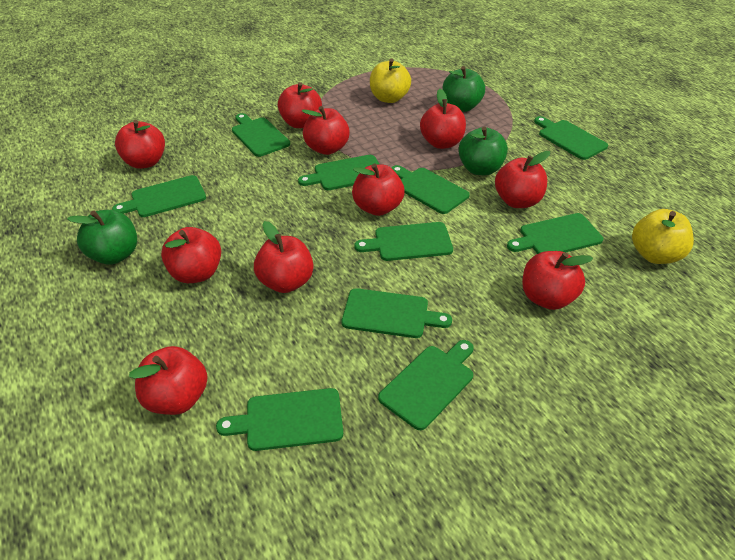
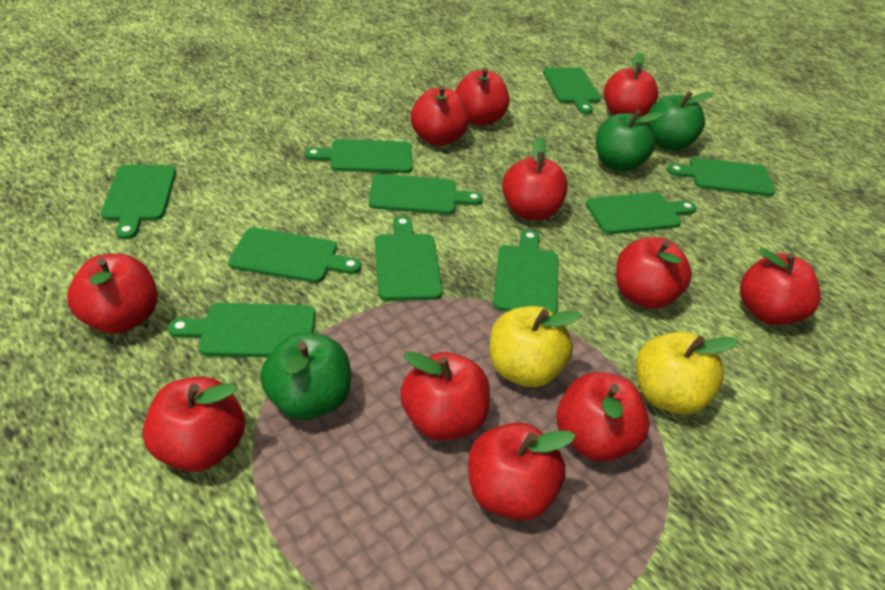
red apple: 10 -> 11

